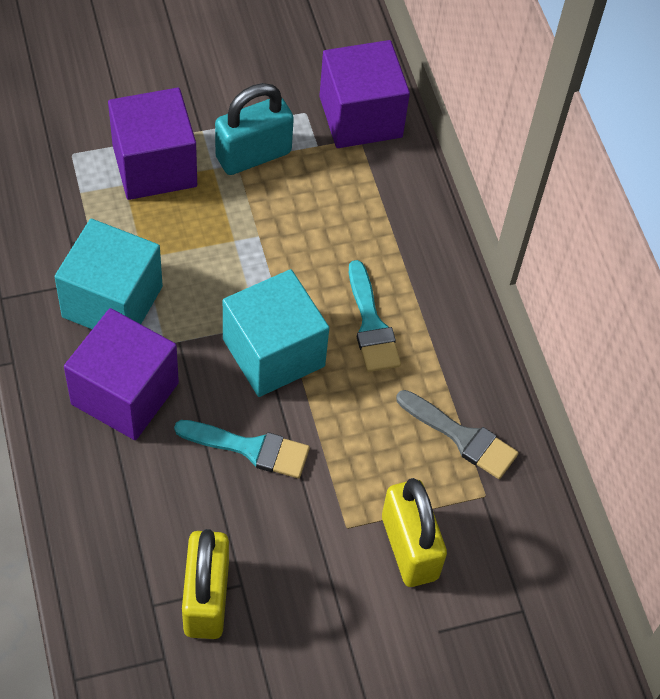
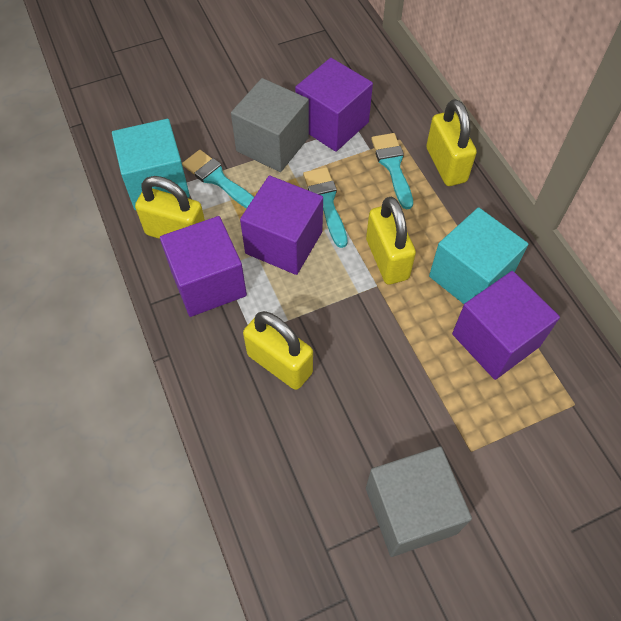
grey brush: 1 -> 0
grey cube: 0 -> 2
purple cube: 3 -> 4
turquoise brush: 2 -> 3
turquoise padlock: 1 -> 0
yellow padlock: 2 -> 4

